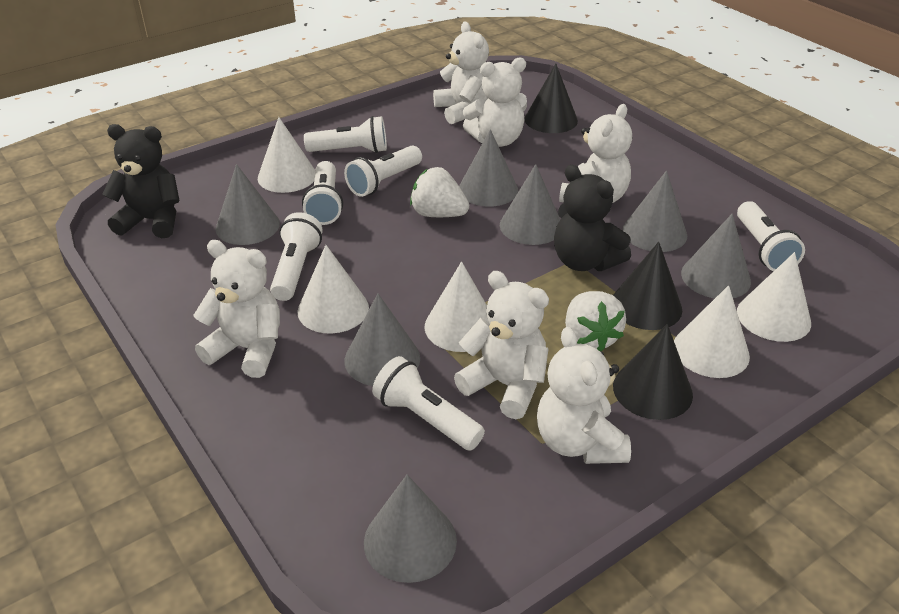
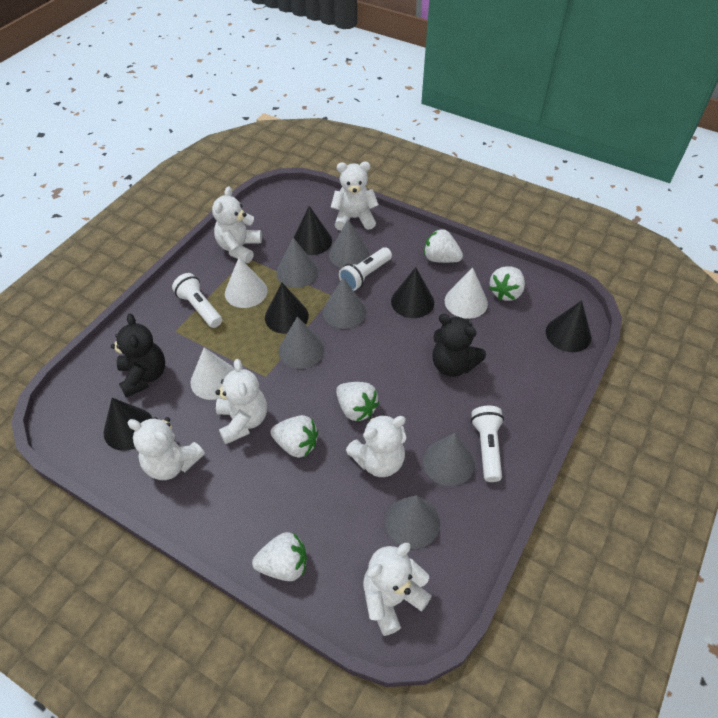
black cone: 3 -> 5
grey cone: 7 -> 6
white cone: 5 -> 3
white flashlight: 6 -> 3
white strawberry: 2 -> 5

